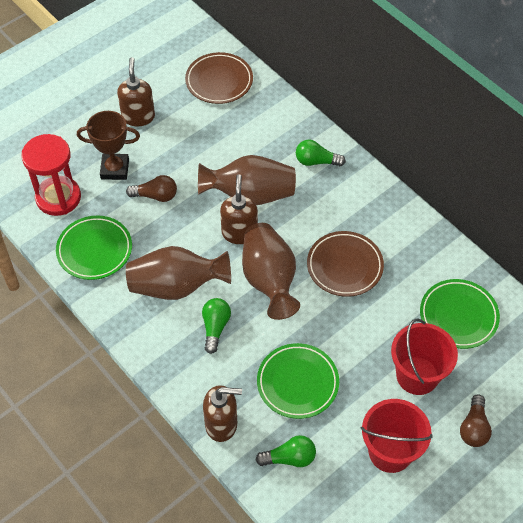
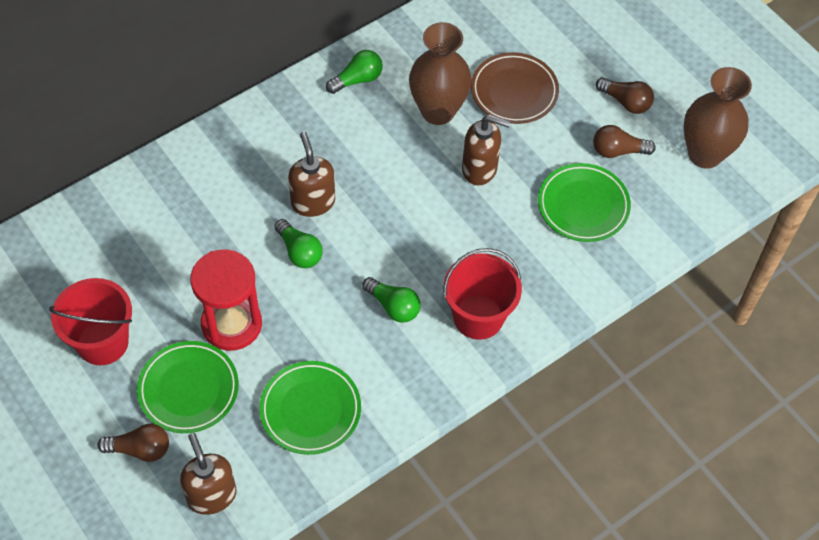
brown light bulb: 2 -> 3
brown plate: 2 -> 1
brown trophy: 1 -> 0
brown vase: 3 -> 2

